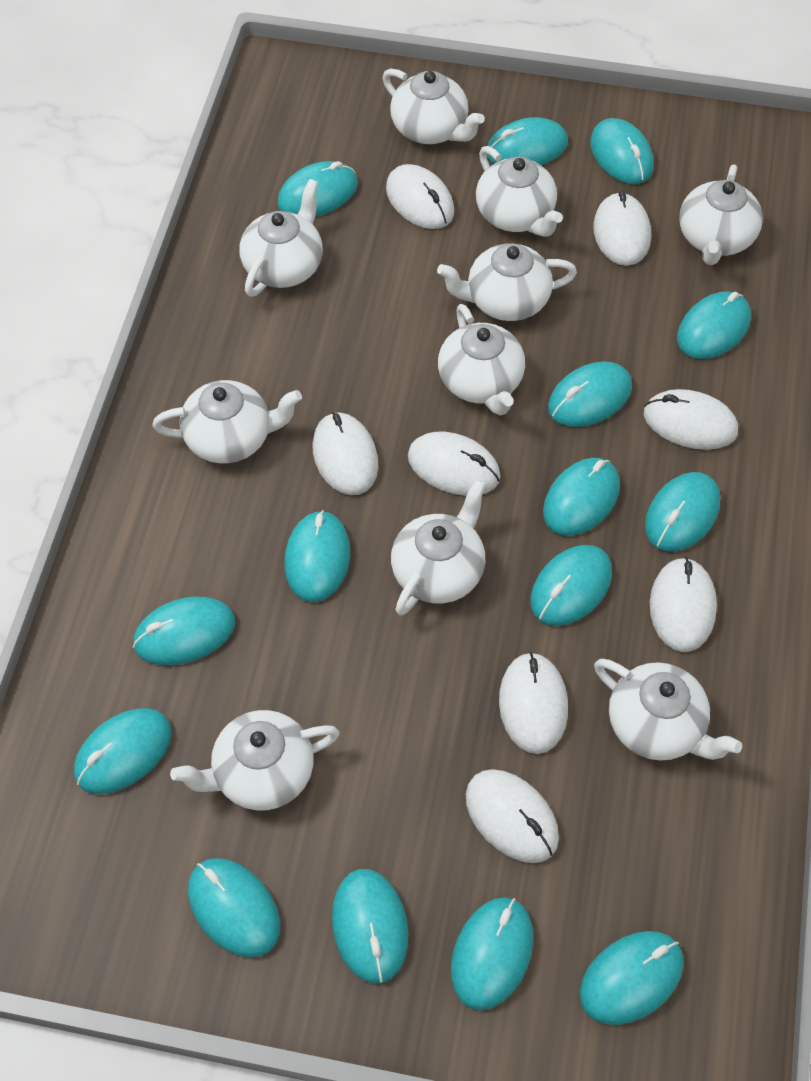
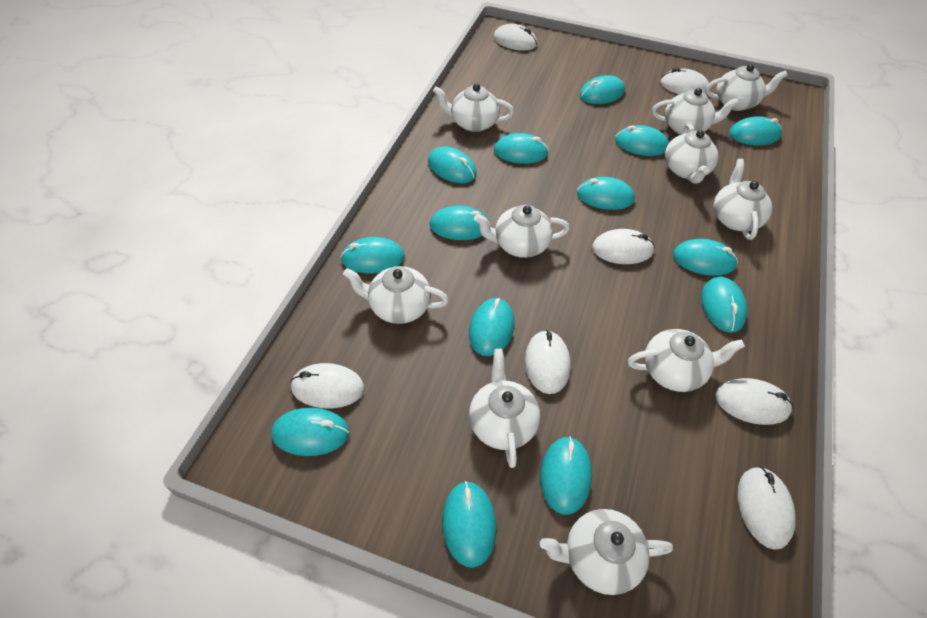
turquoise mouse: 15 -> 14
white mouse: 8 -> 7

